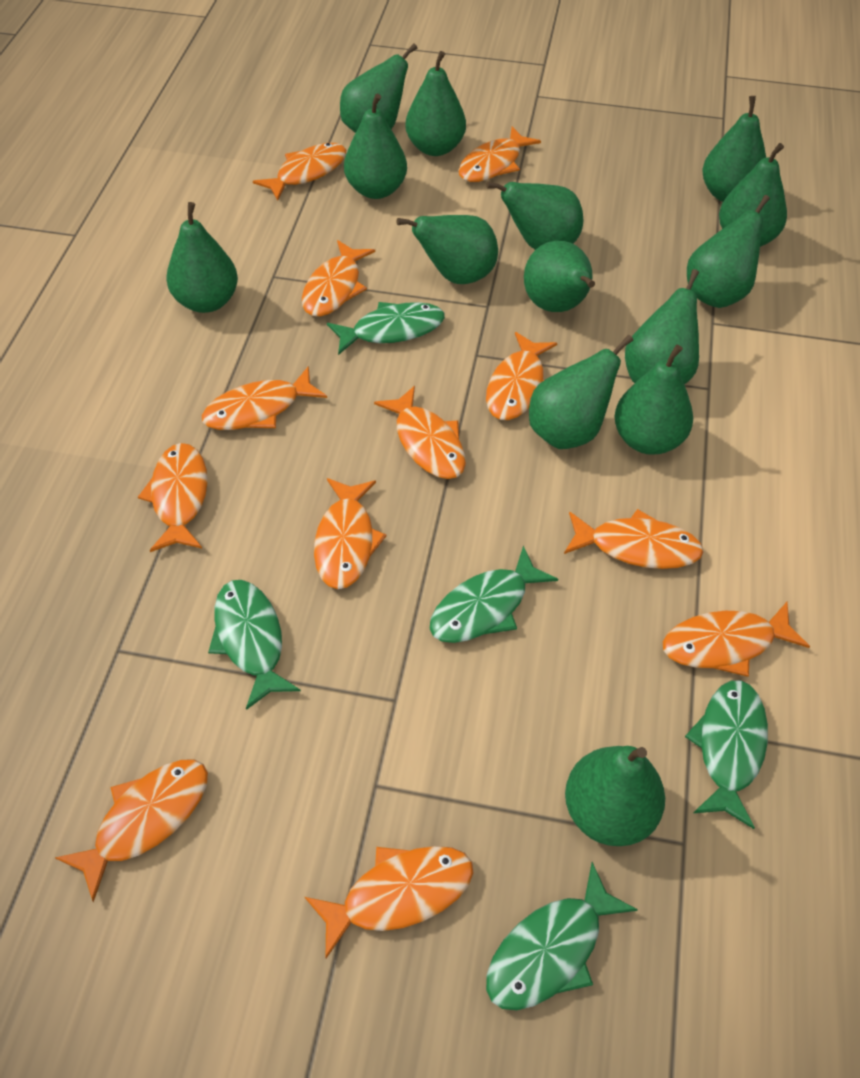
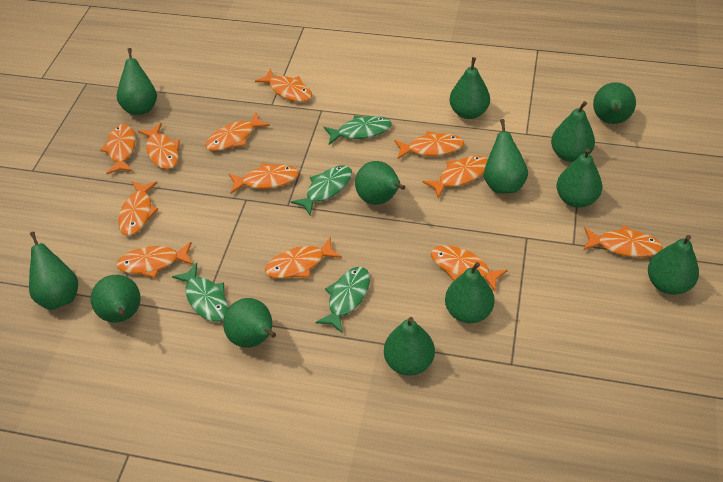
green fish: 5 -> 4
green pear: 14 -> 13

